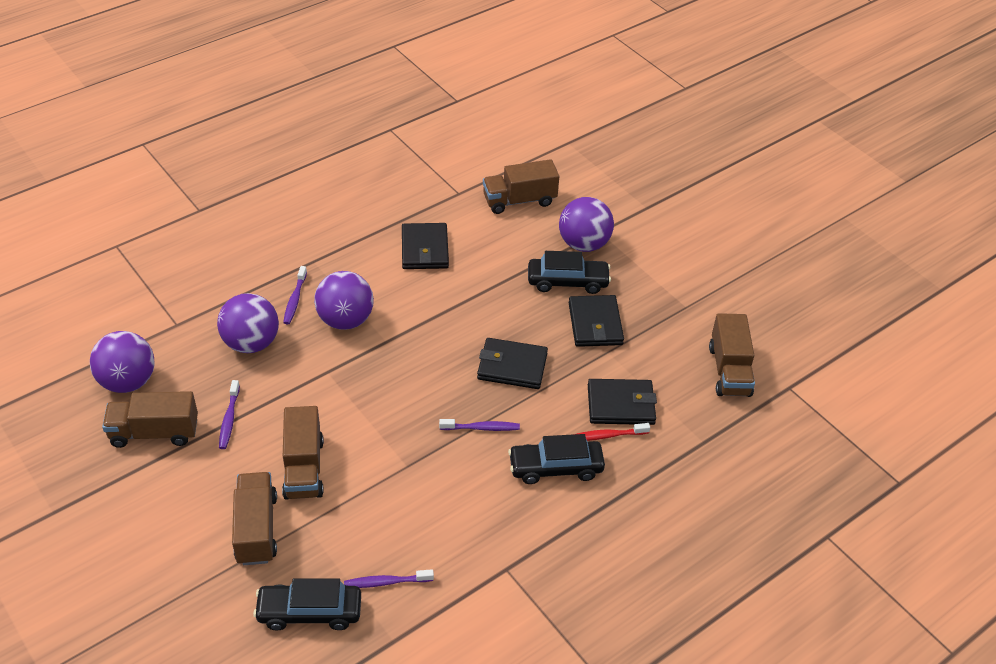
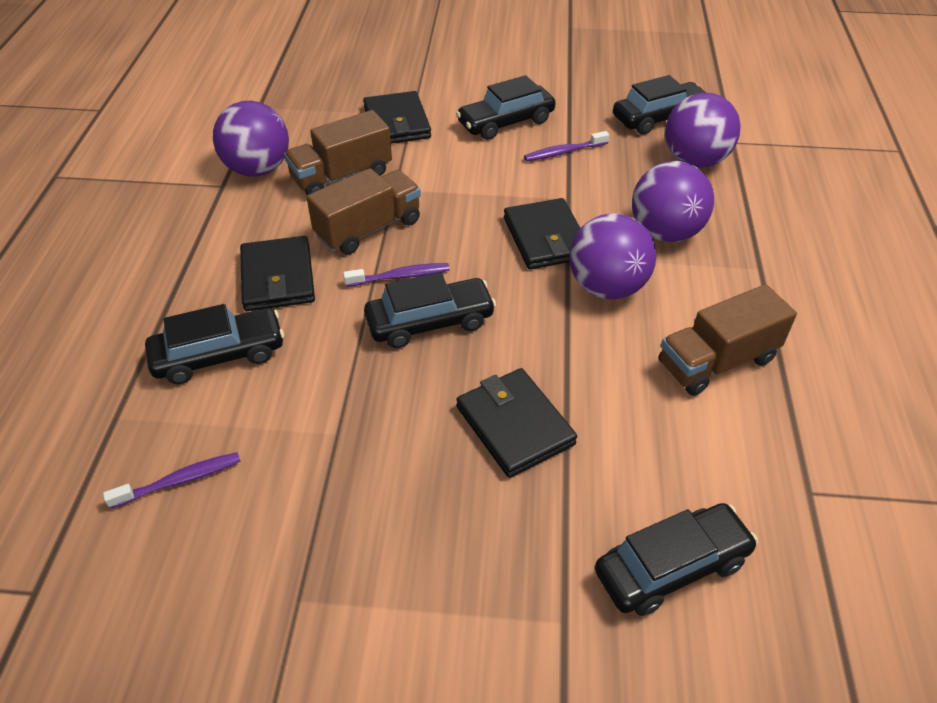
black car: 3 -> 5
brown truck: 5 -> 3
purple toothbrush: 4 -> 3
red toothbrush: 1 -> 0

